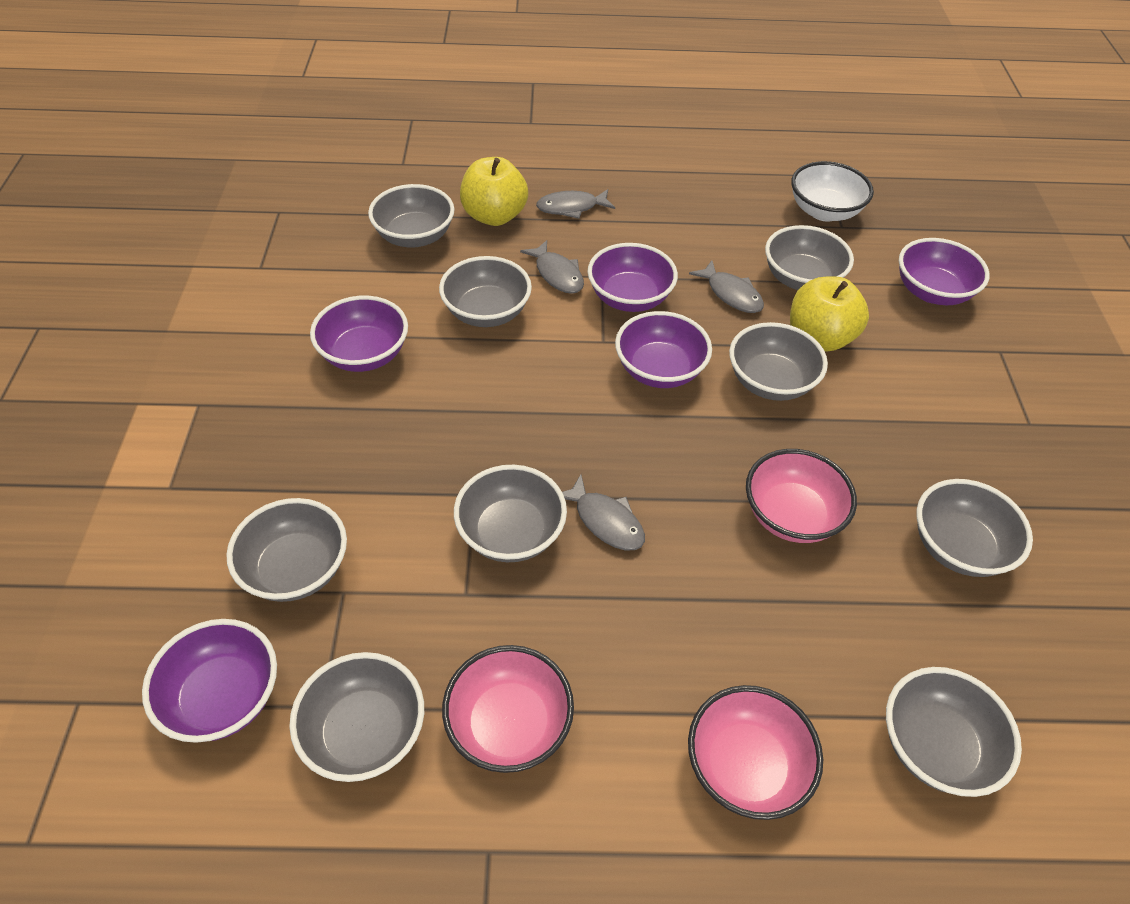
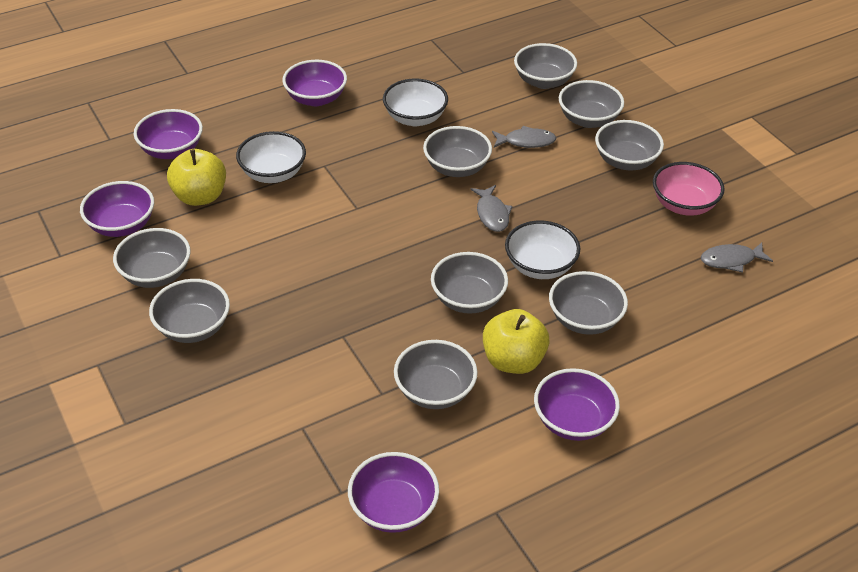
grey fish: 4 -> 3
pink bowl: 3 -> 1
white bowl: 1 -> 3

